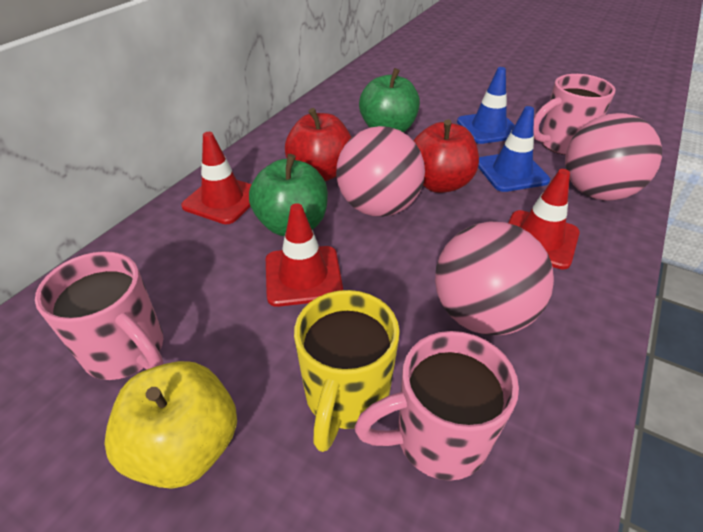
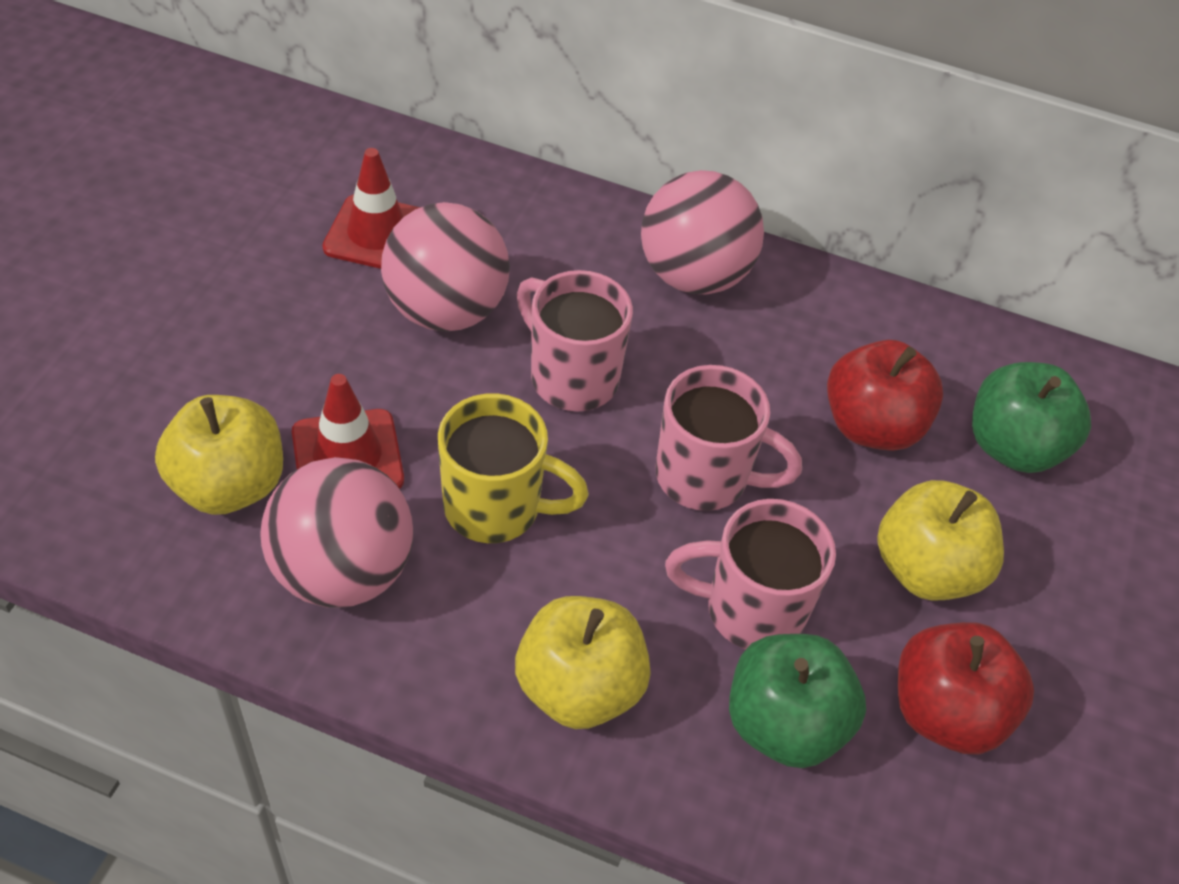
blue traffic cone: 2 -> 0
red traffic cone: 3 -> 2
yellow apple: 1 -> 3

